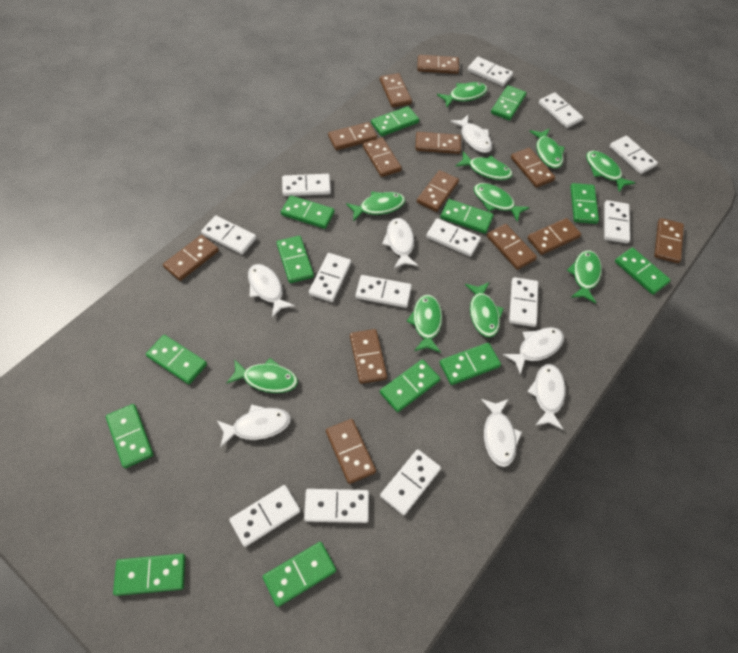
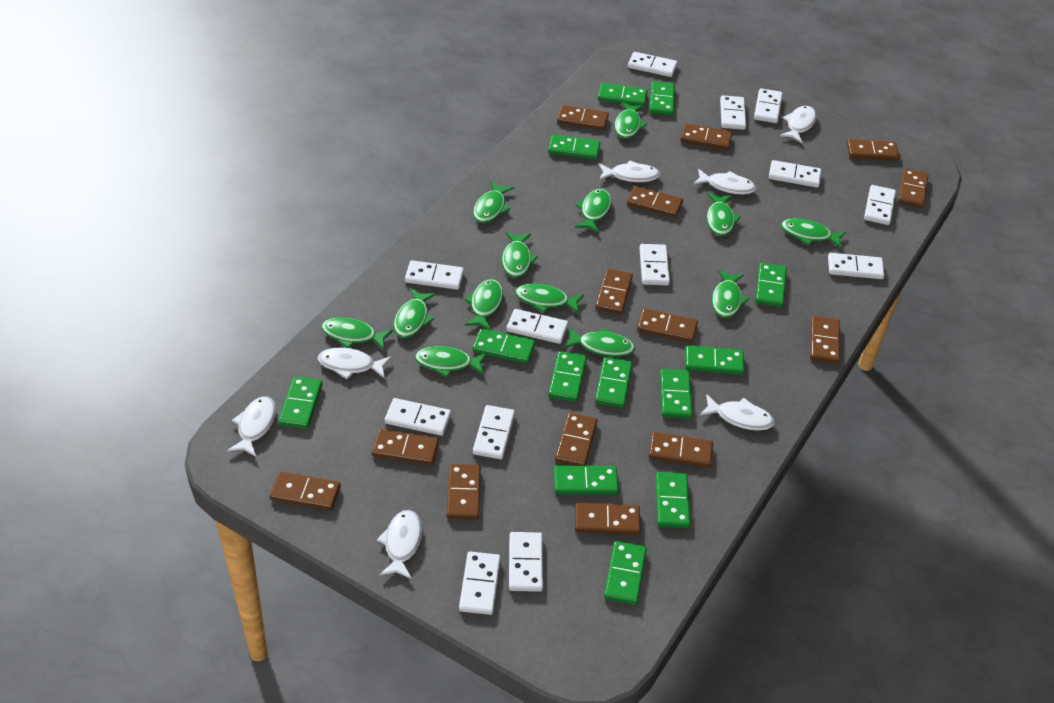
brown domino: 13 -> 14
green fish: 10 -> 13

